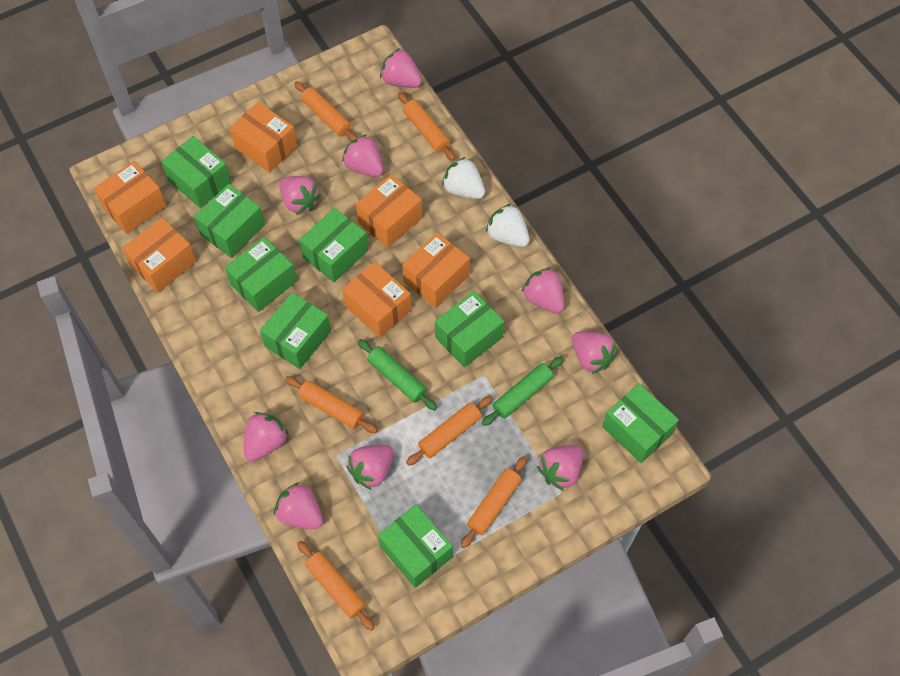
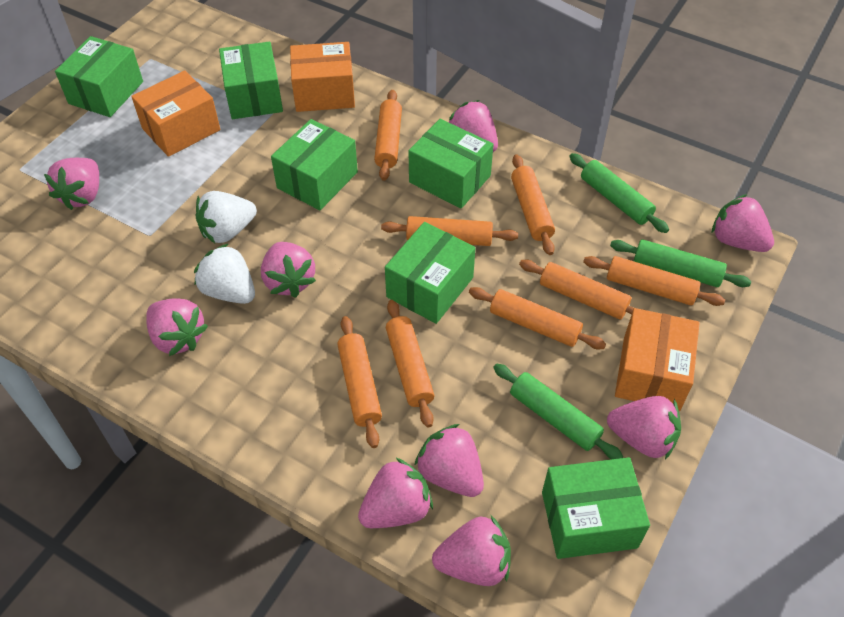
green box: 8 -> 6
green rolling pin: 2 -> 3
orange box: 6 -> 3
orange rolling pin: 6 -> 8

